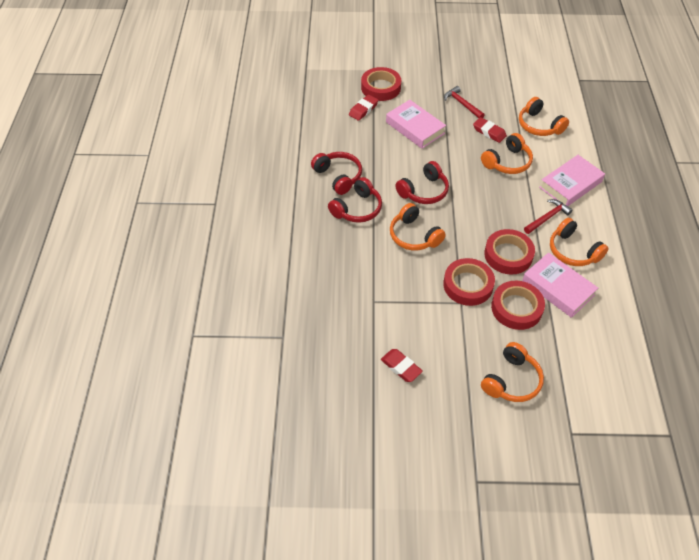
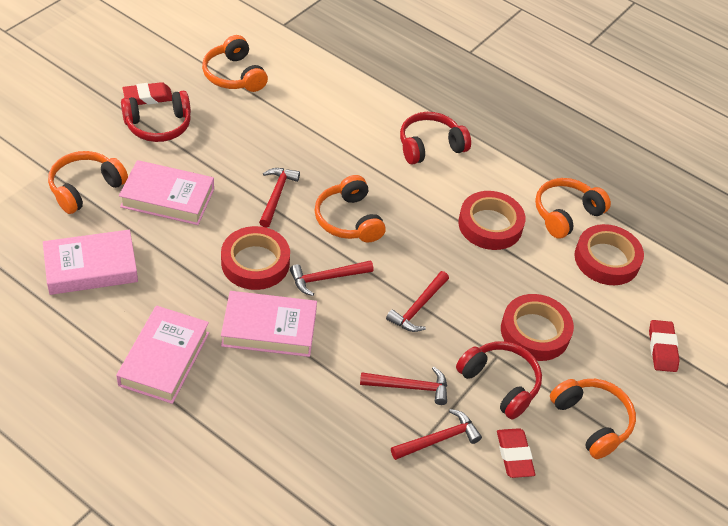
pink book: 3 -> 4
red hammer: 2 -> 5

